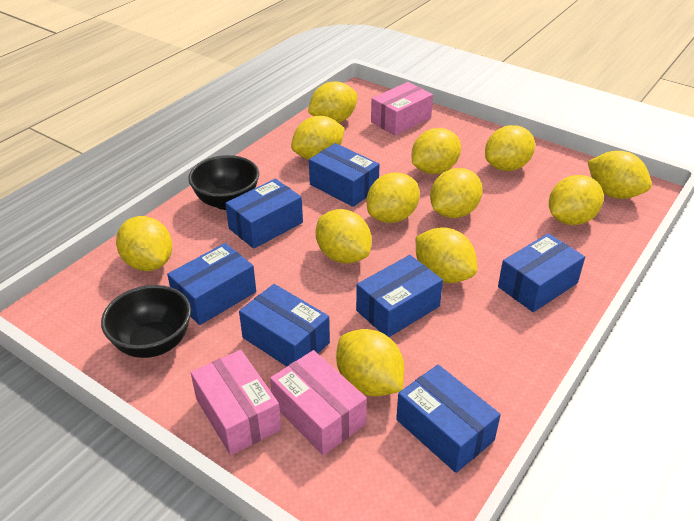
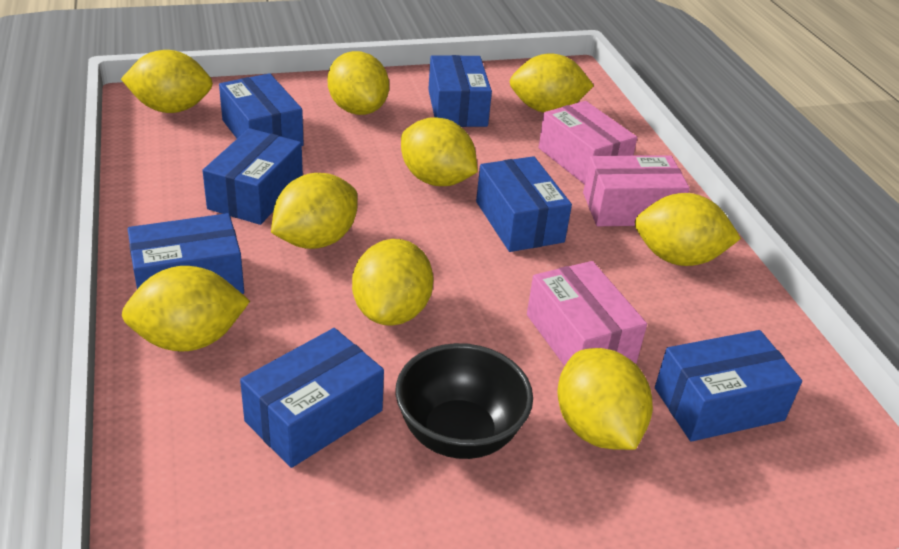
black bowl: 2 -> 1
yellow lemon: 12 -> 9

